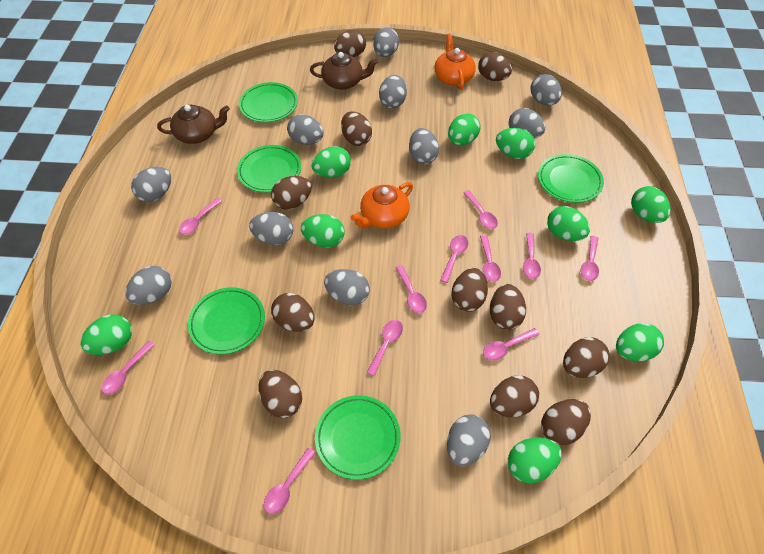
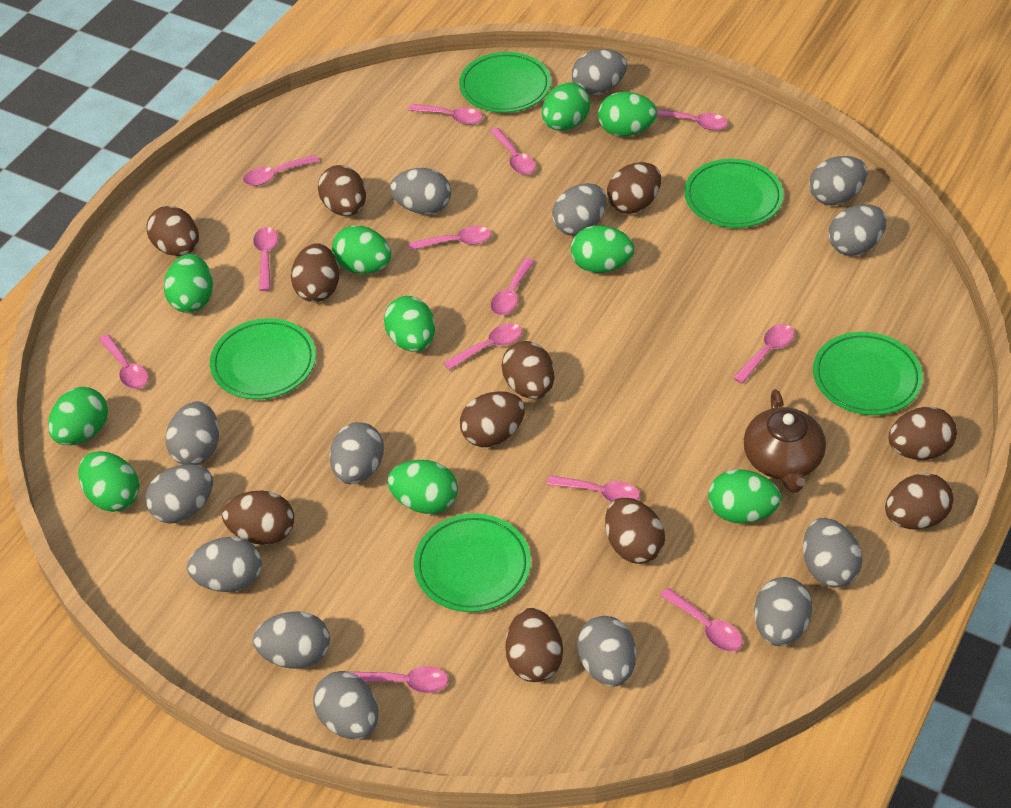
brown teapot: 2 -> 1
green egg: 9 -> 10
grey egg: 11 -> 14
orange teapot: 2 -> 0
pink spoon: 11 -> 13

